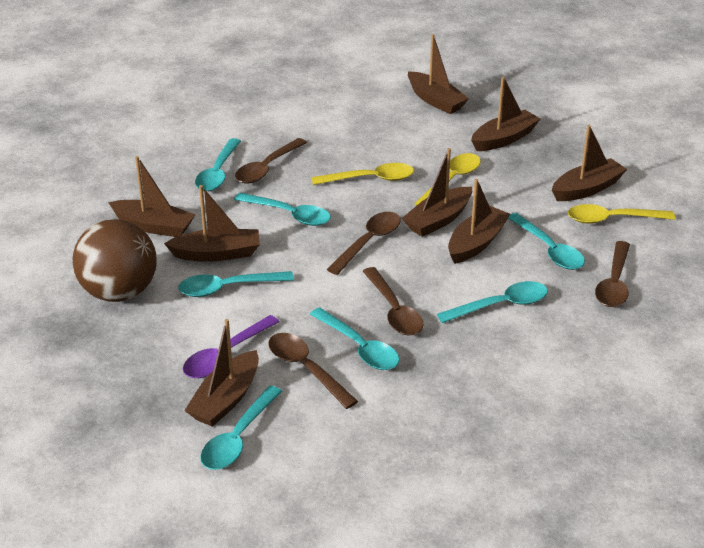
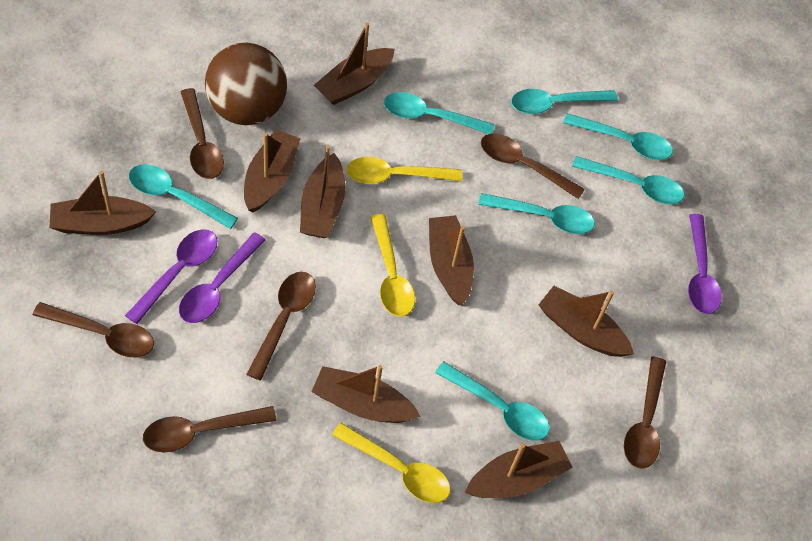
brown spoon: 5 -> 6
purple spoon: 1 -> 3

